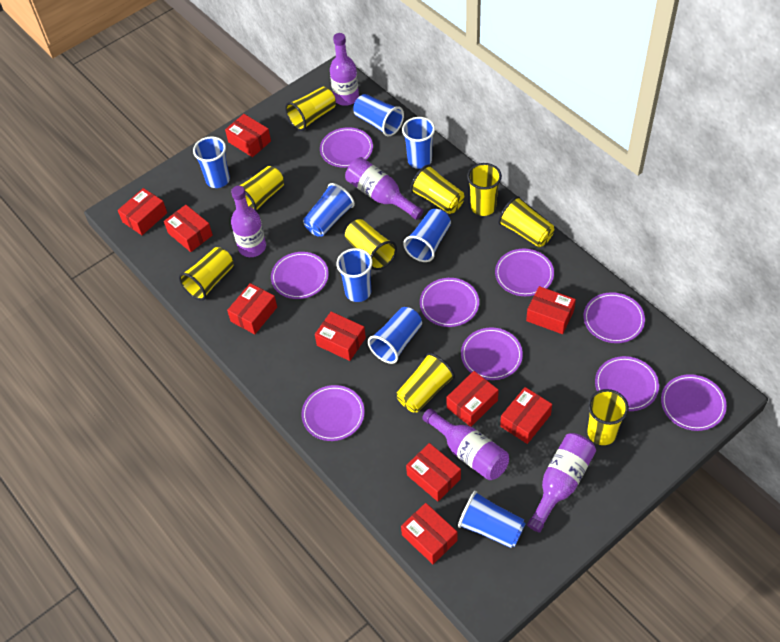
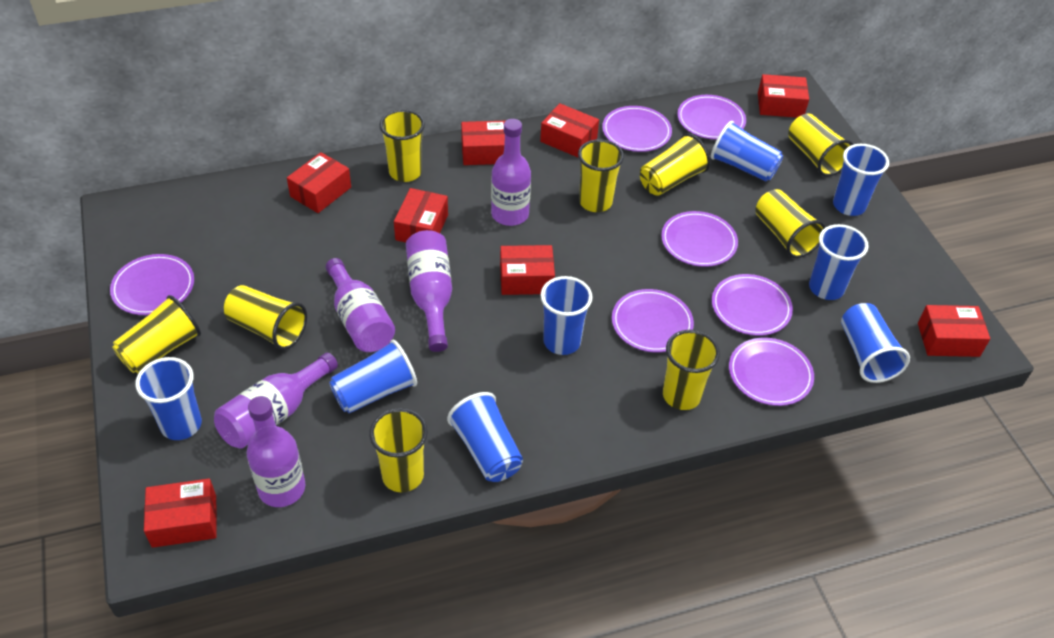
purple plate: 9 -> 7
red box: 10 -> 8

